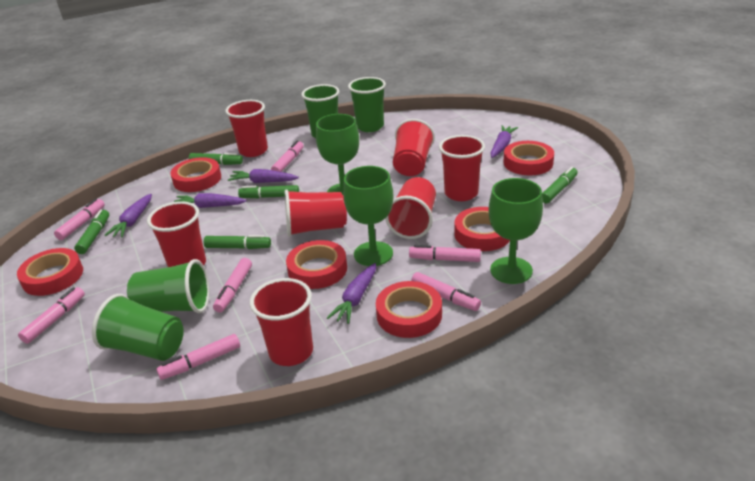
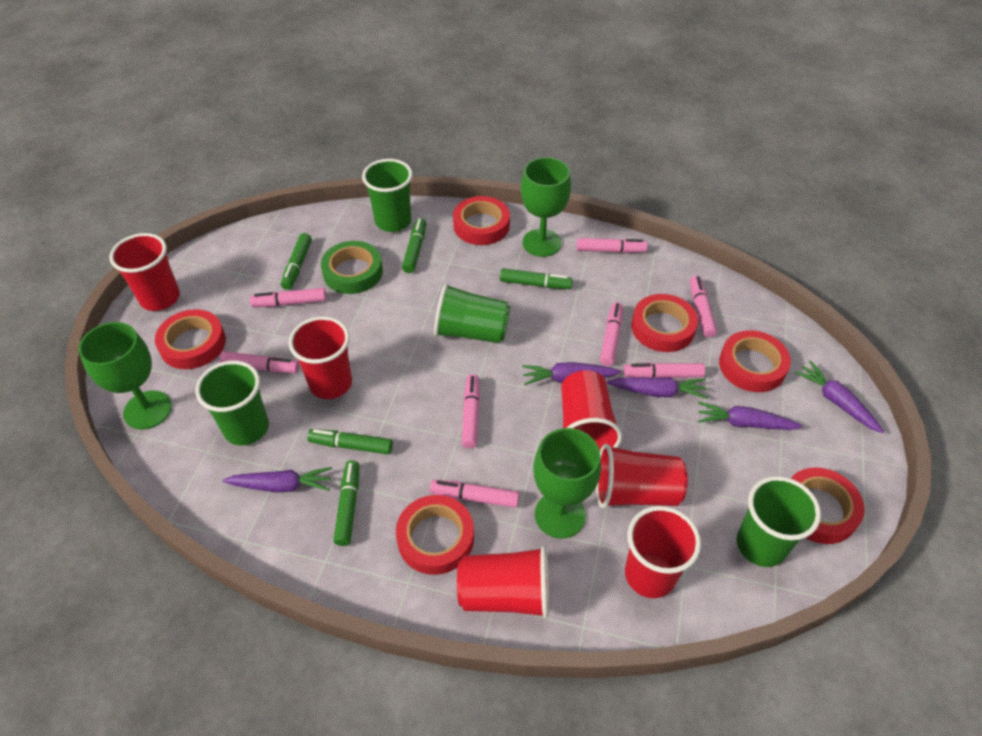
green tape: 0 -> 1
pink marker: 7 -> 8
red cup: 7 -> 6

